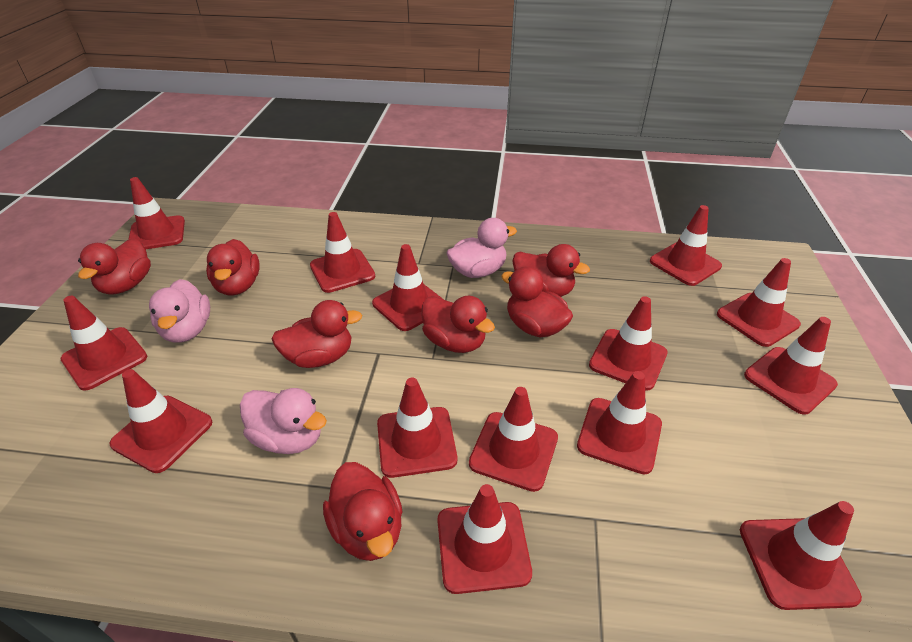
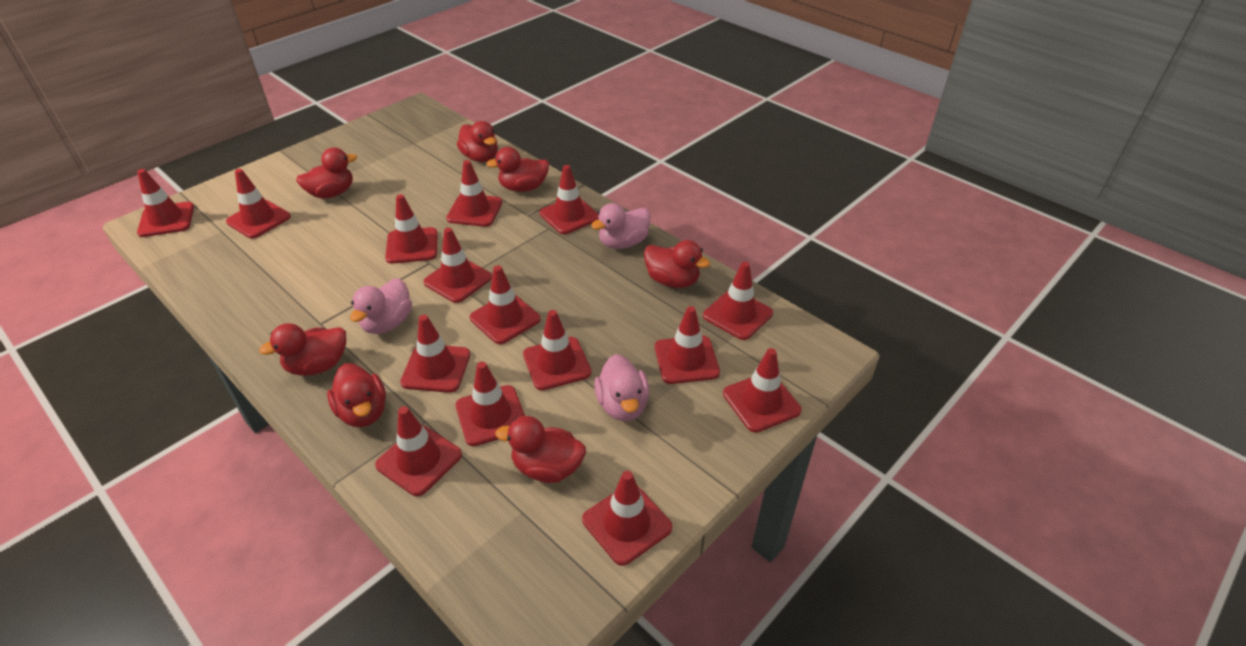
red traffic cone: 14 -> 15

